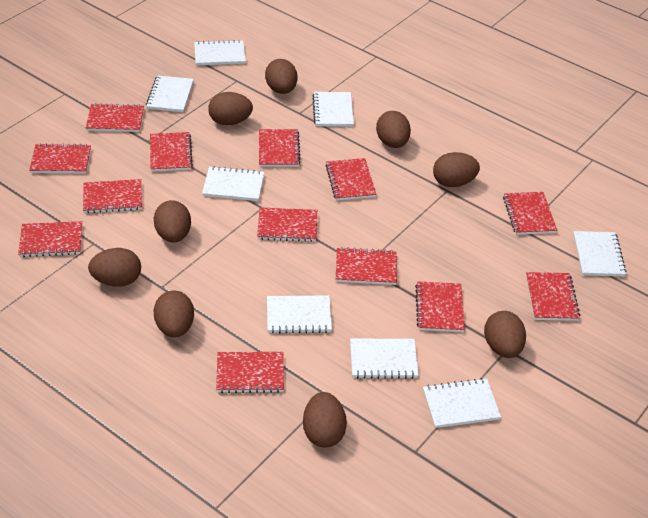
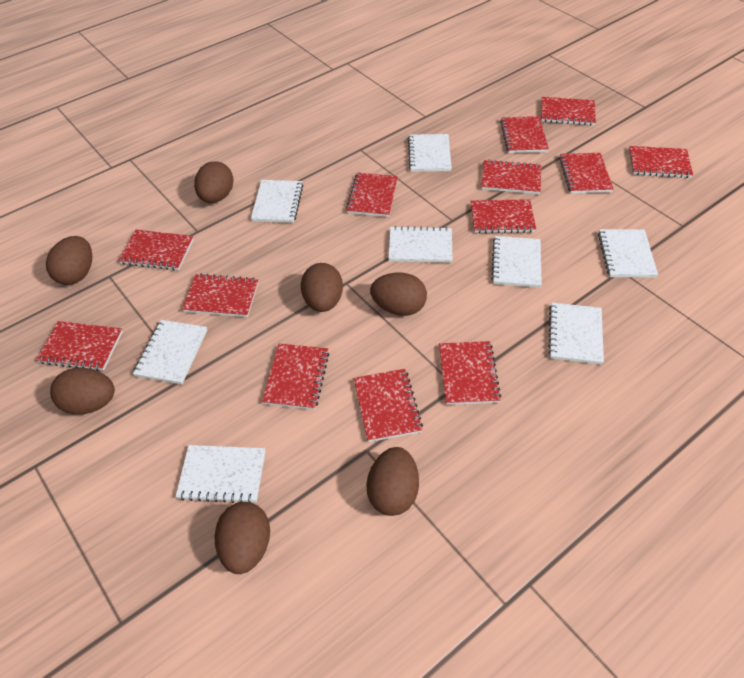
brown egg: 9 -> 7

